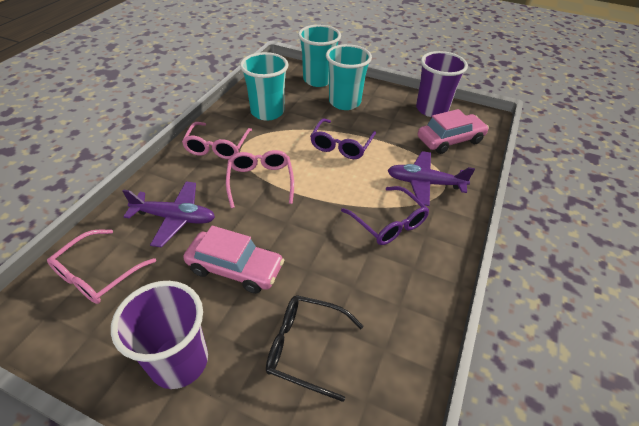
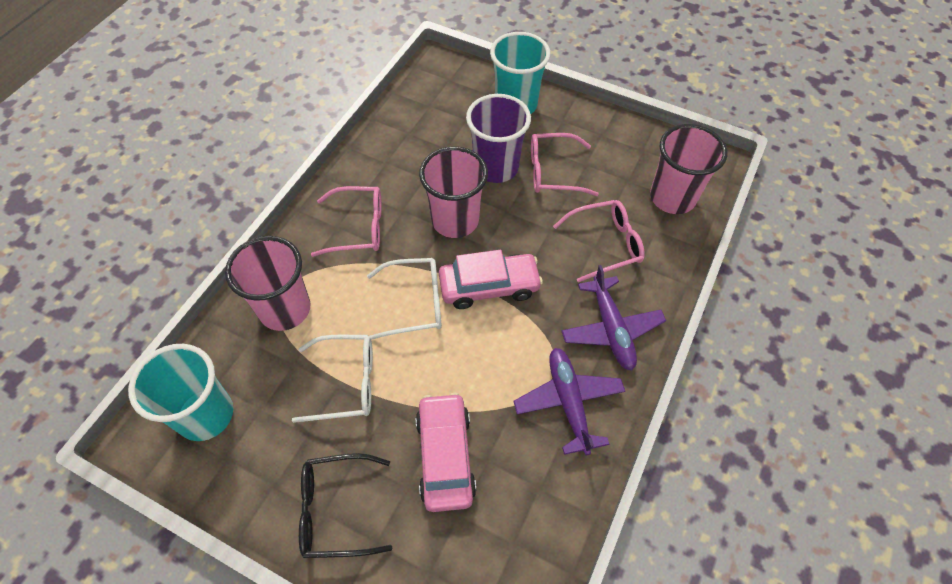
pink cup: 0 -> 3
purple cup: 2 -> 1
purple glasses: 2 -> 0
turquoise cup: 3 -> 2
white glasses: 0 -> 2

